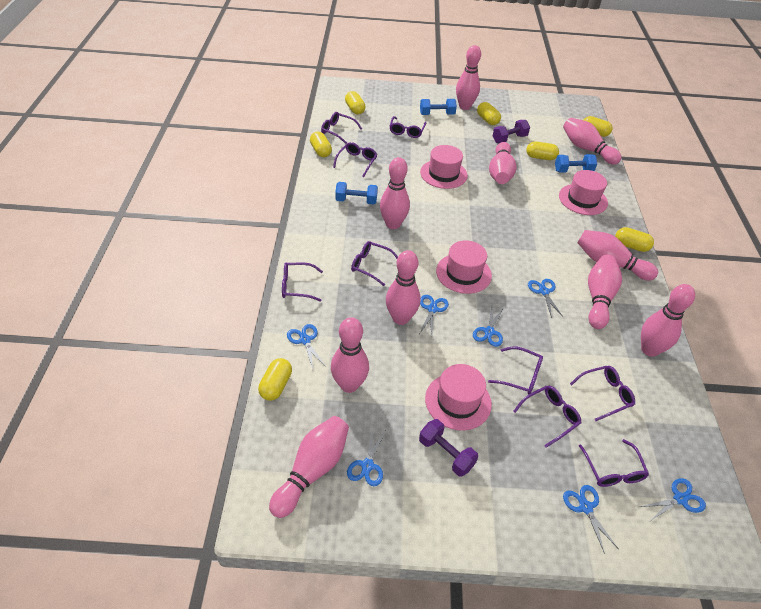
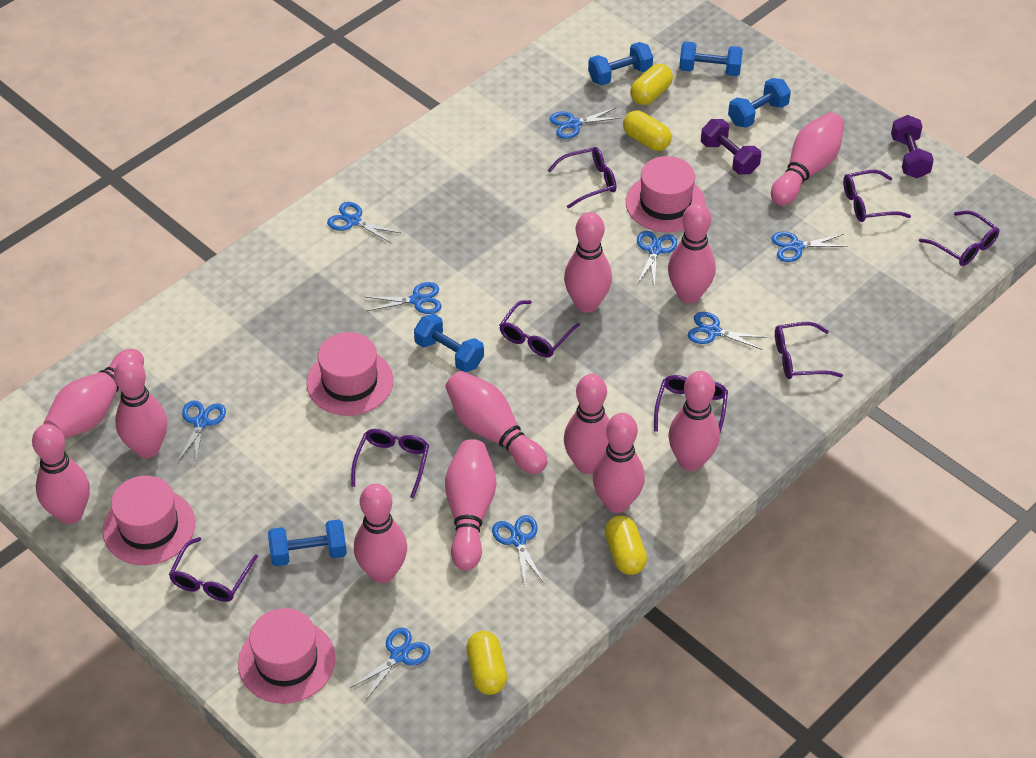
blue dumbbell: 3 -> 5
blue scissors: 7 -> 9
pink bowling pin: 10 -> 12
purple glasses: 9 -> 8
yellow capsule: 7 -> 4

